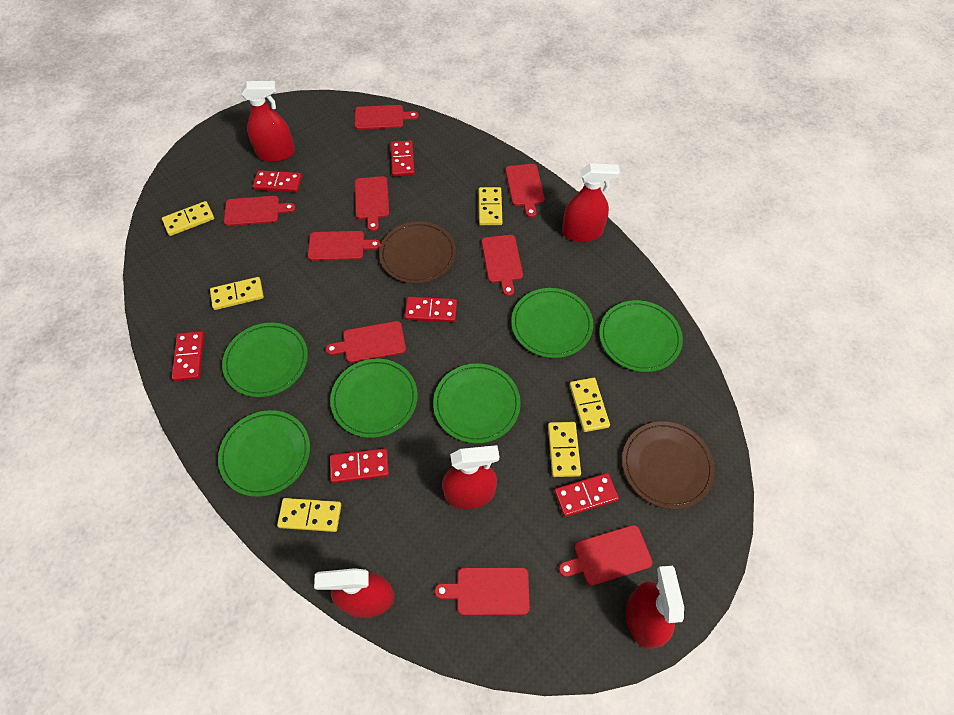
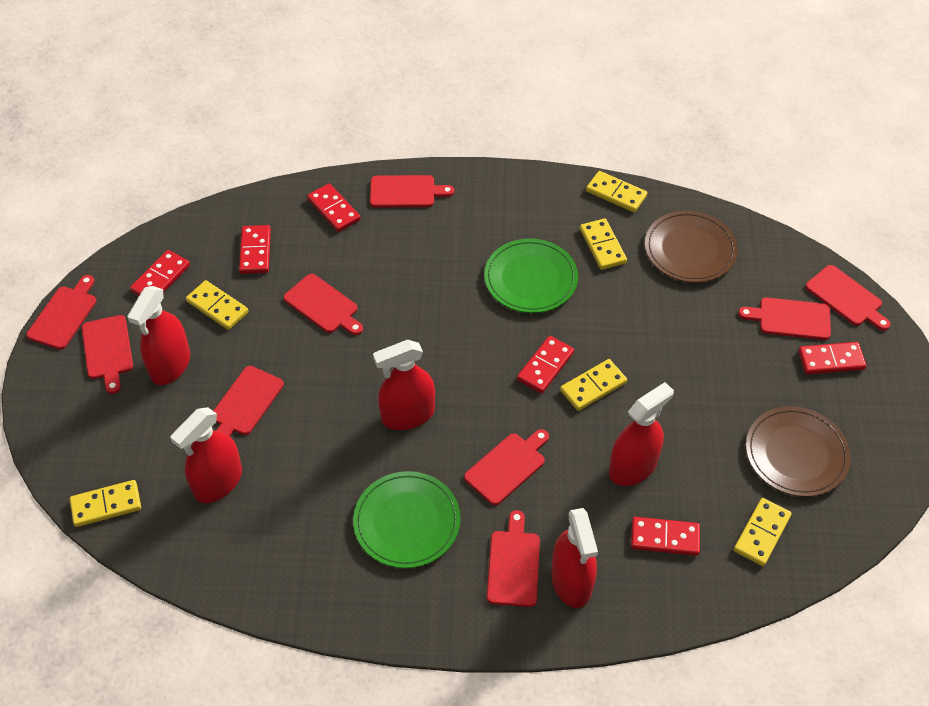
green plate: 6 -> 2

